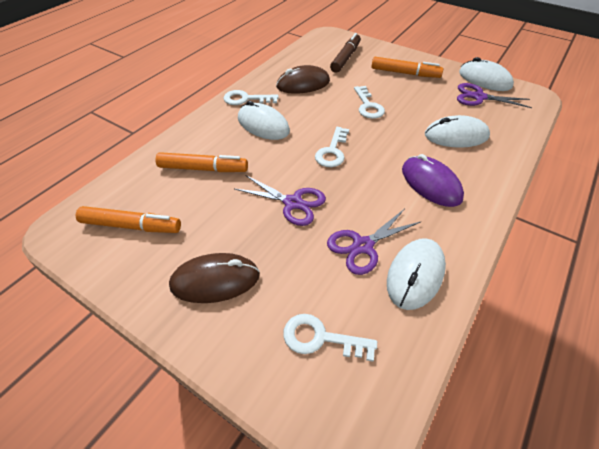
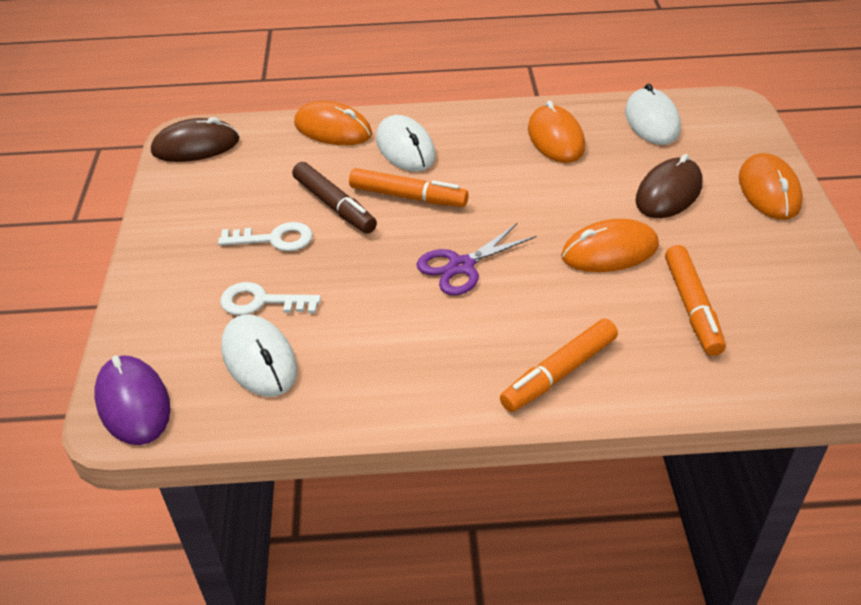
orange mouse: 0 -> 4
purple scissors: 3 -> 1
white key: 4 -> 2
white mouse: 4 -> 3

